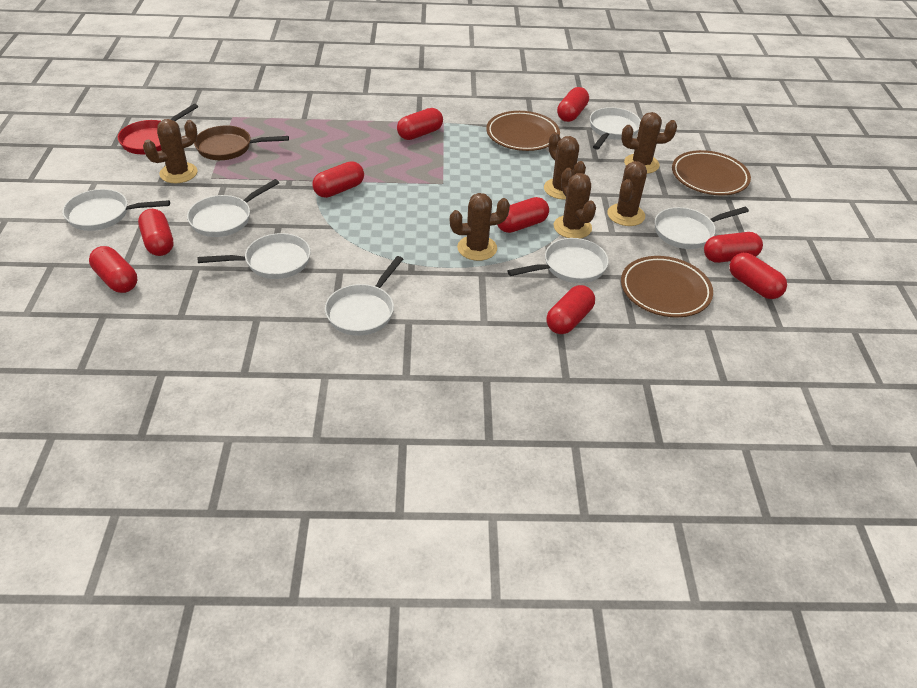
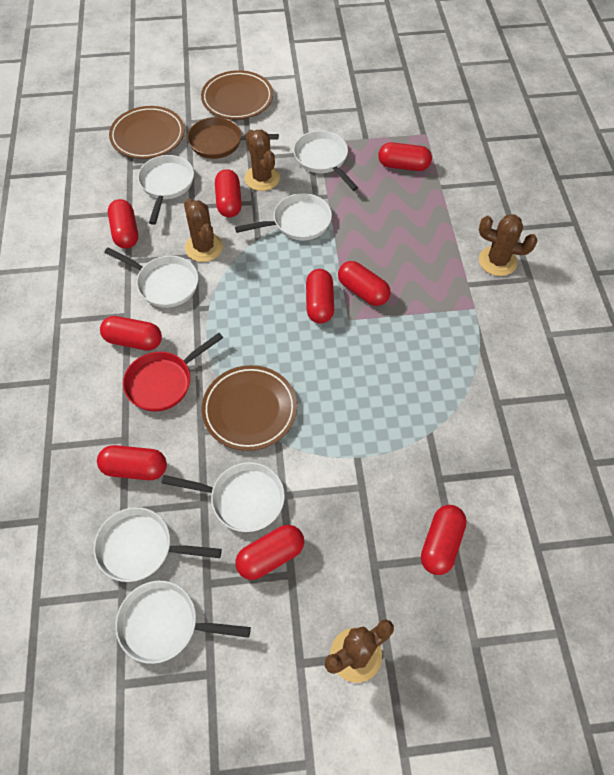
brown cactus: 6 -> 4

